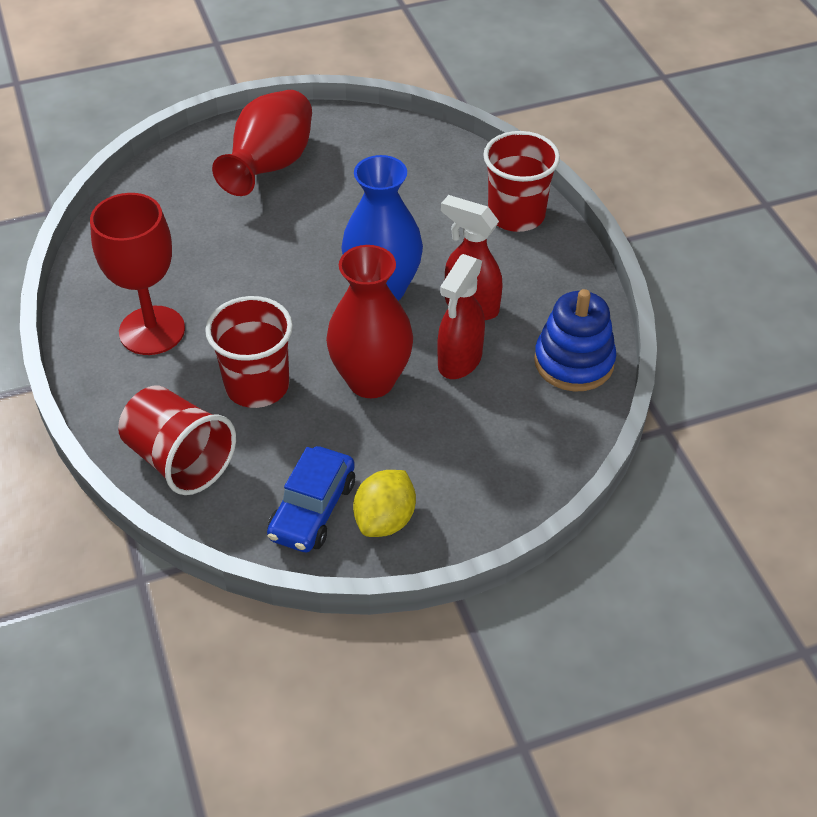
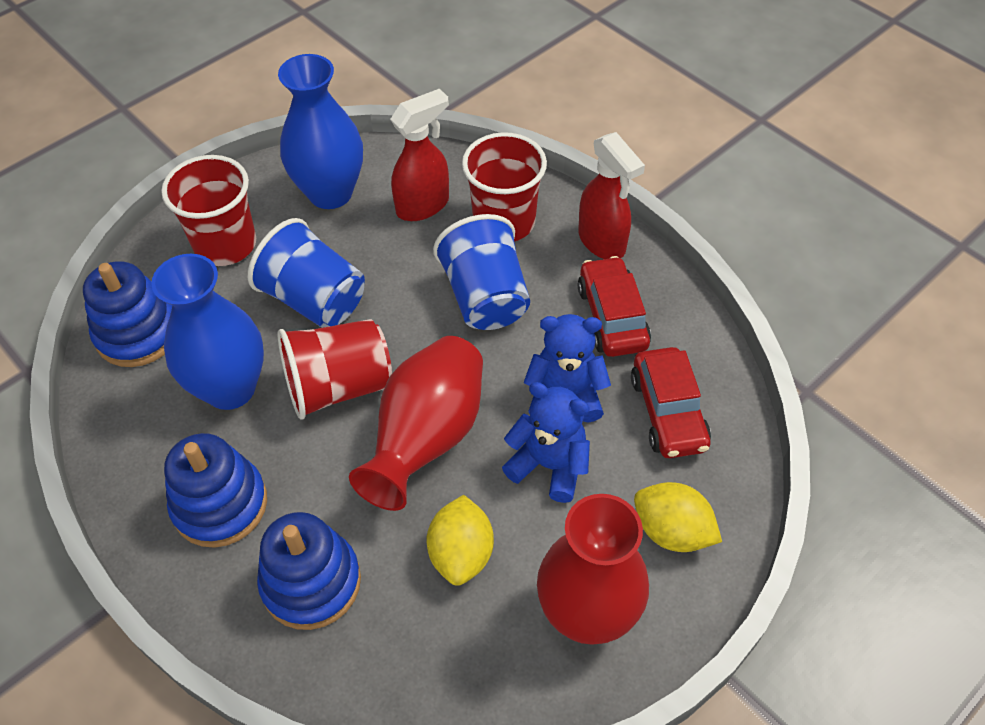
blue car: 1 -> 0
blue cup: 0 -> 2
blue stacking toy: 1 -> 3
blue teddy bear: 0 -> 2
blue vase: 1 -> 2
red car: 0 -> 2
red goblet: 1 -> 0
yellow lemon: 1 -> 2

